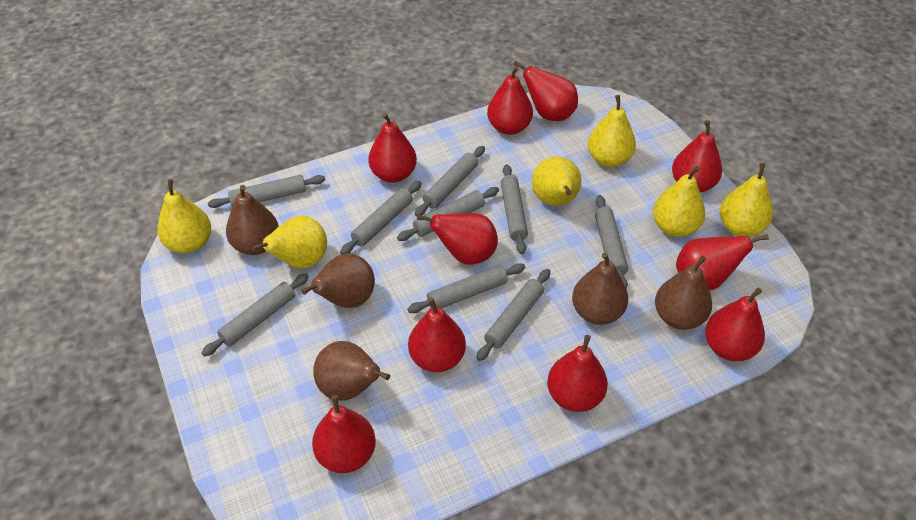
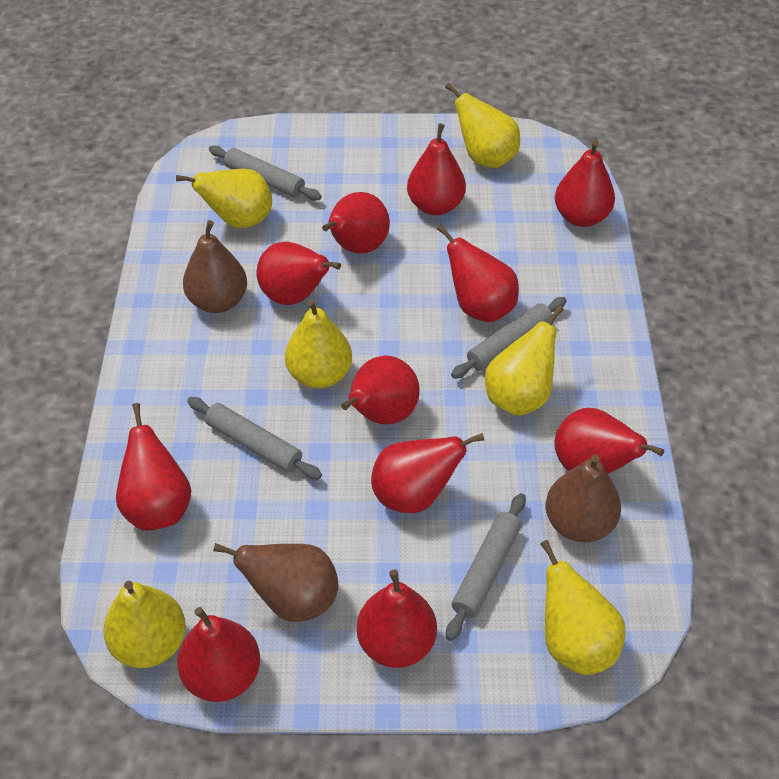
brown pear: 5 -> 3
grey rolling pin: 9 -> 4
red pear: 10 -> 11

